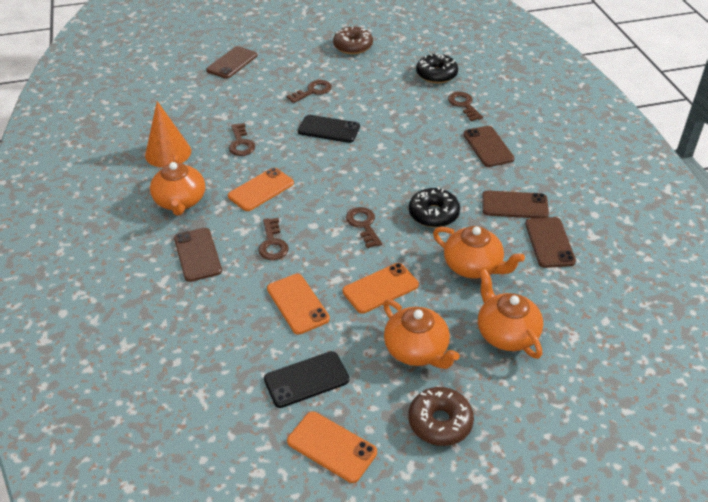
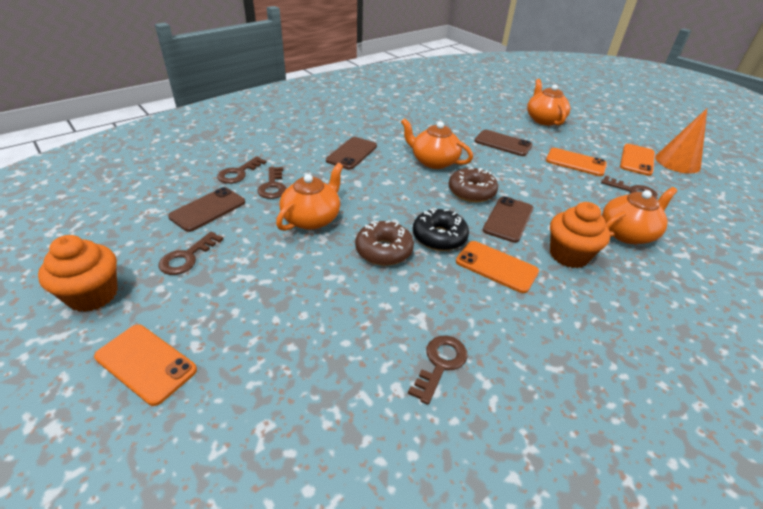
black donut: 2 -> 1
black phone: 2 -> 0
brown phone: 5 -> 4
orange cupcake: 0 -> 2

